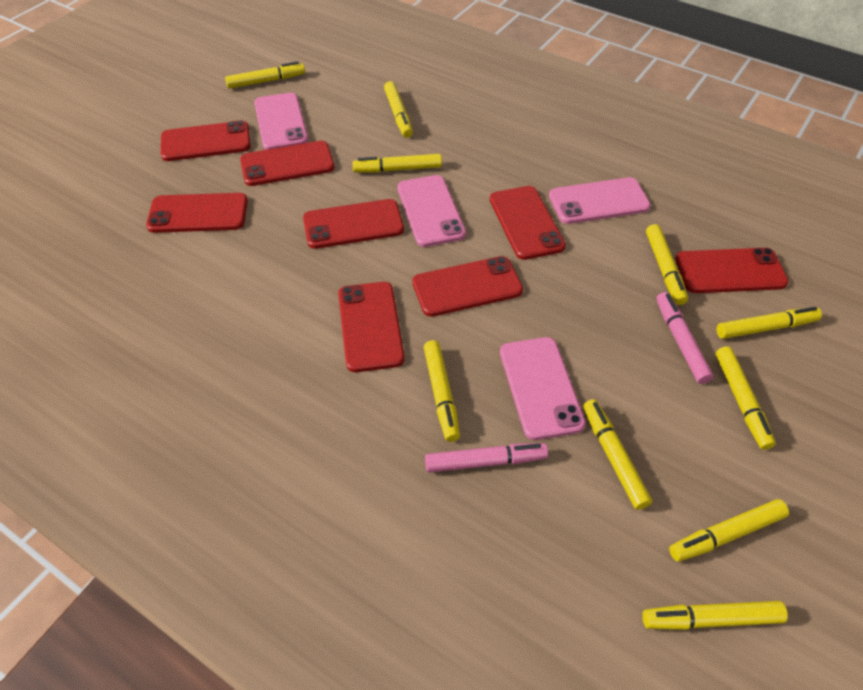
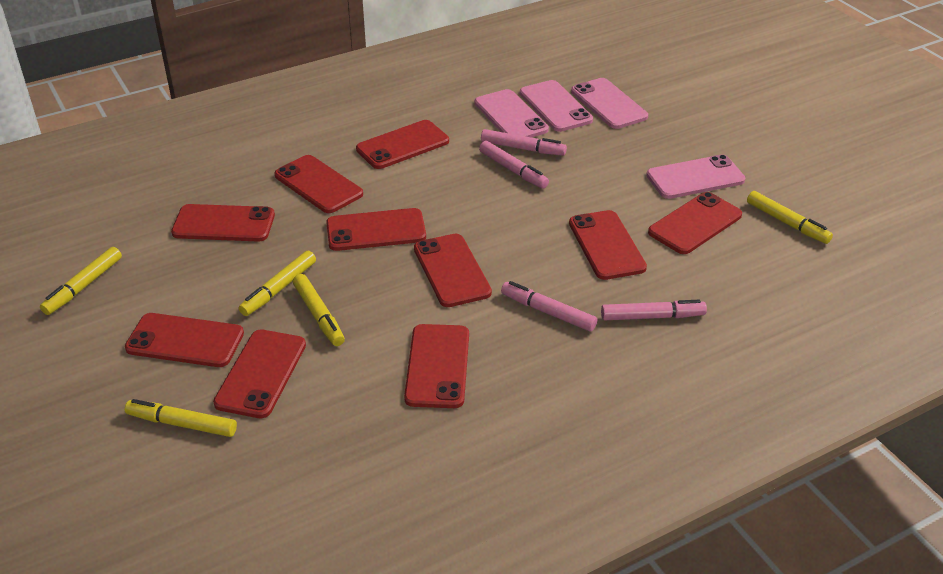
pink marker: 2 -> 4
red phone: 8 -> 10
yellow marker: 10 -> 5

